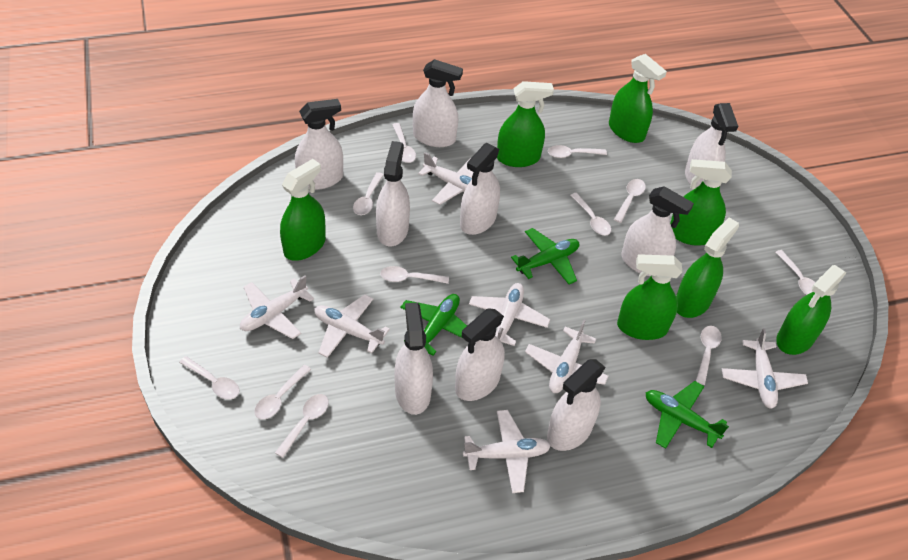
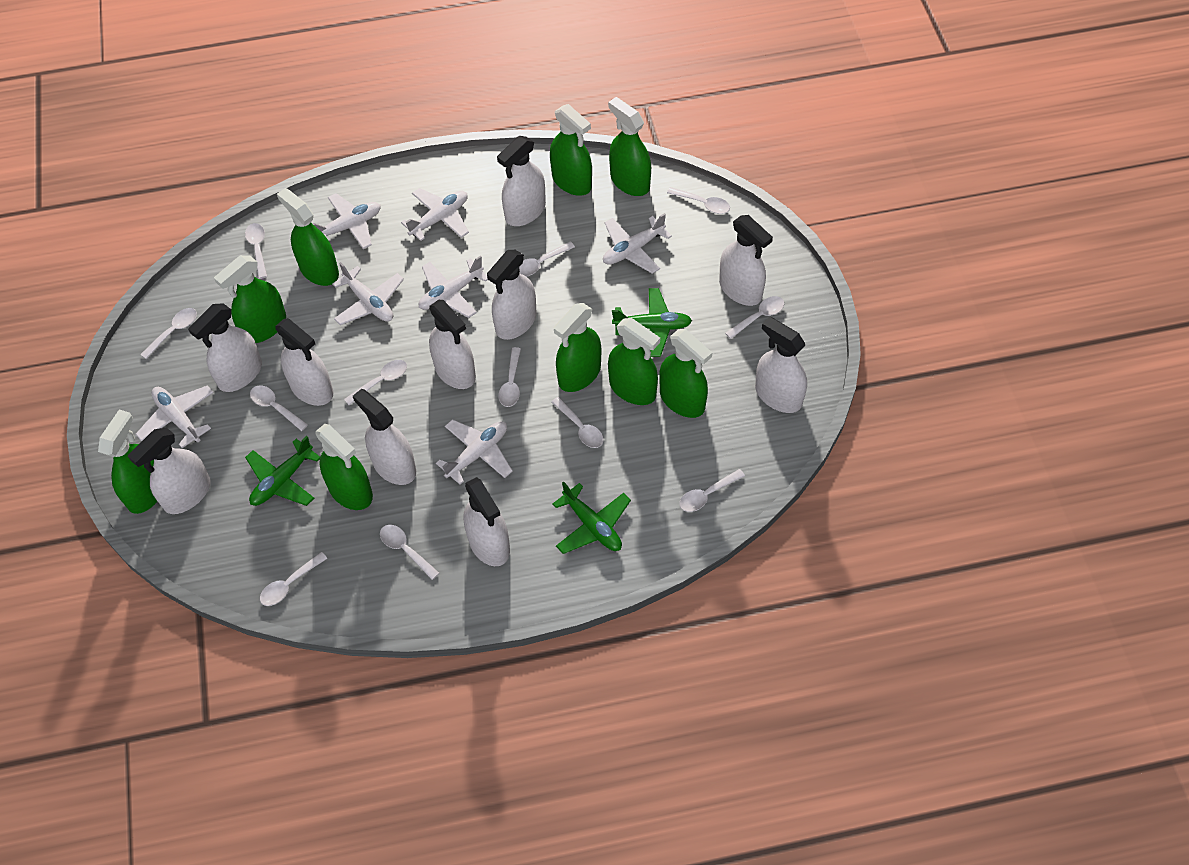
green spray bottle: 7 -> 9
white spoon: 11 -> 12
white spray bottle: 9 -> 10

